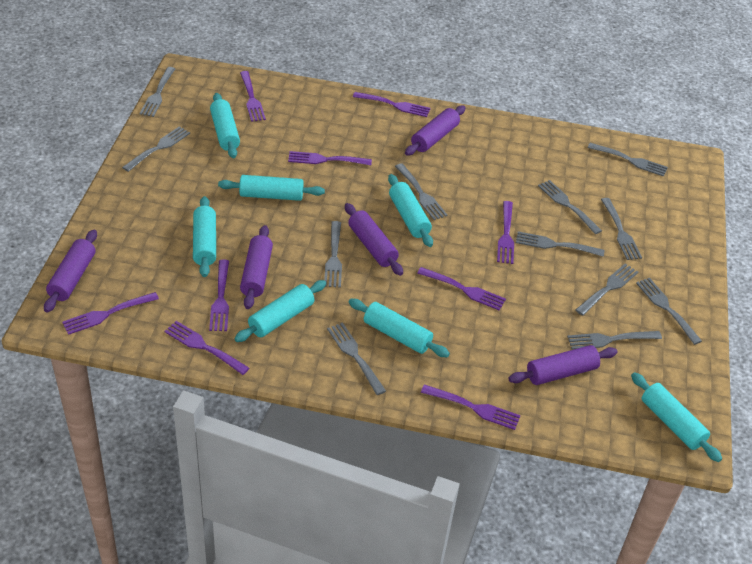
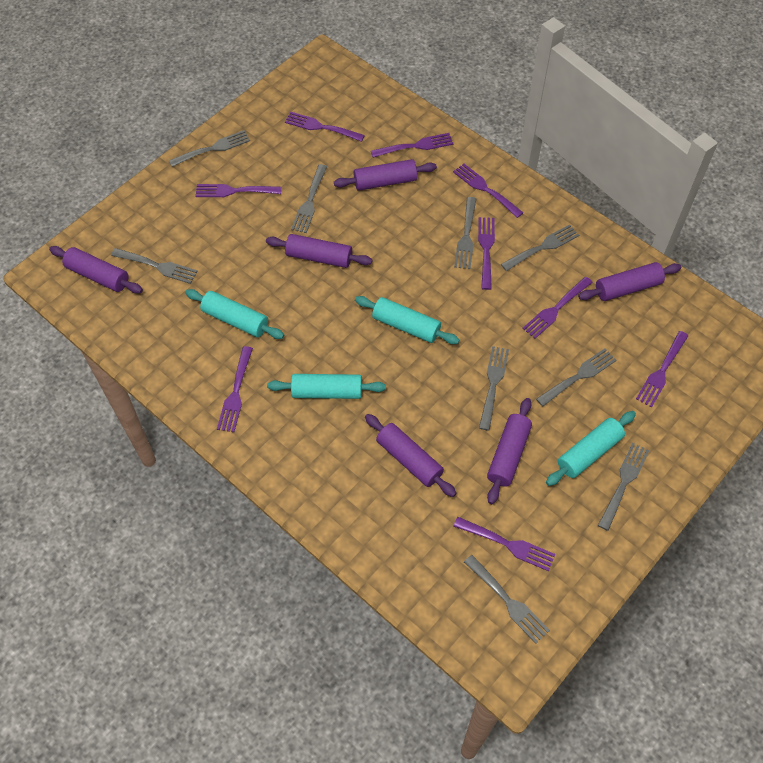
grey fork: 12 -> 9
purple rolling pin: 5 -> 6
turquoise rolling pin: 7 -> 4

